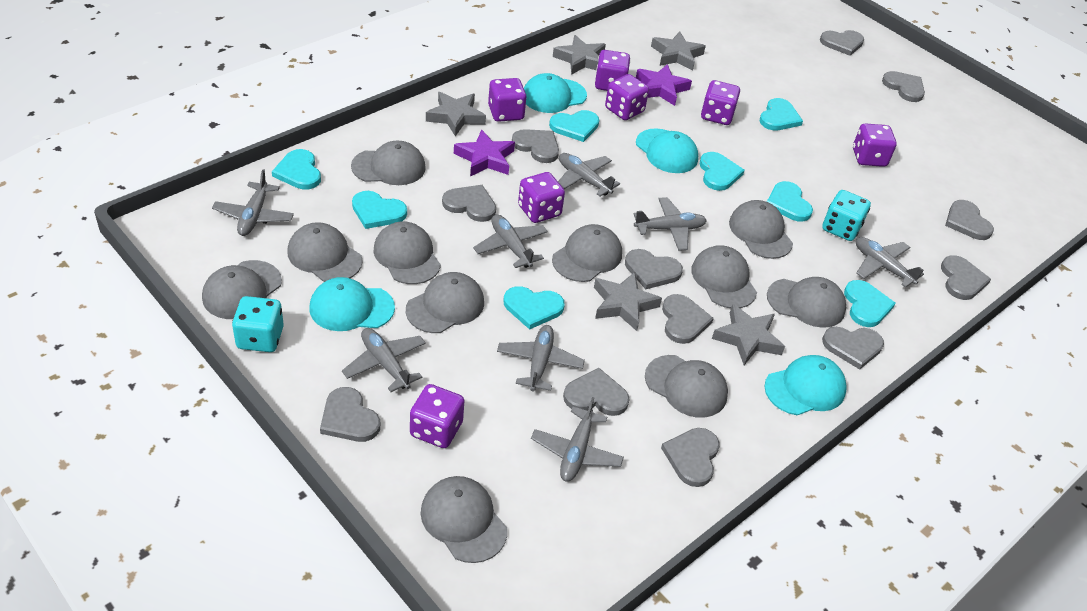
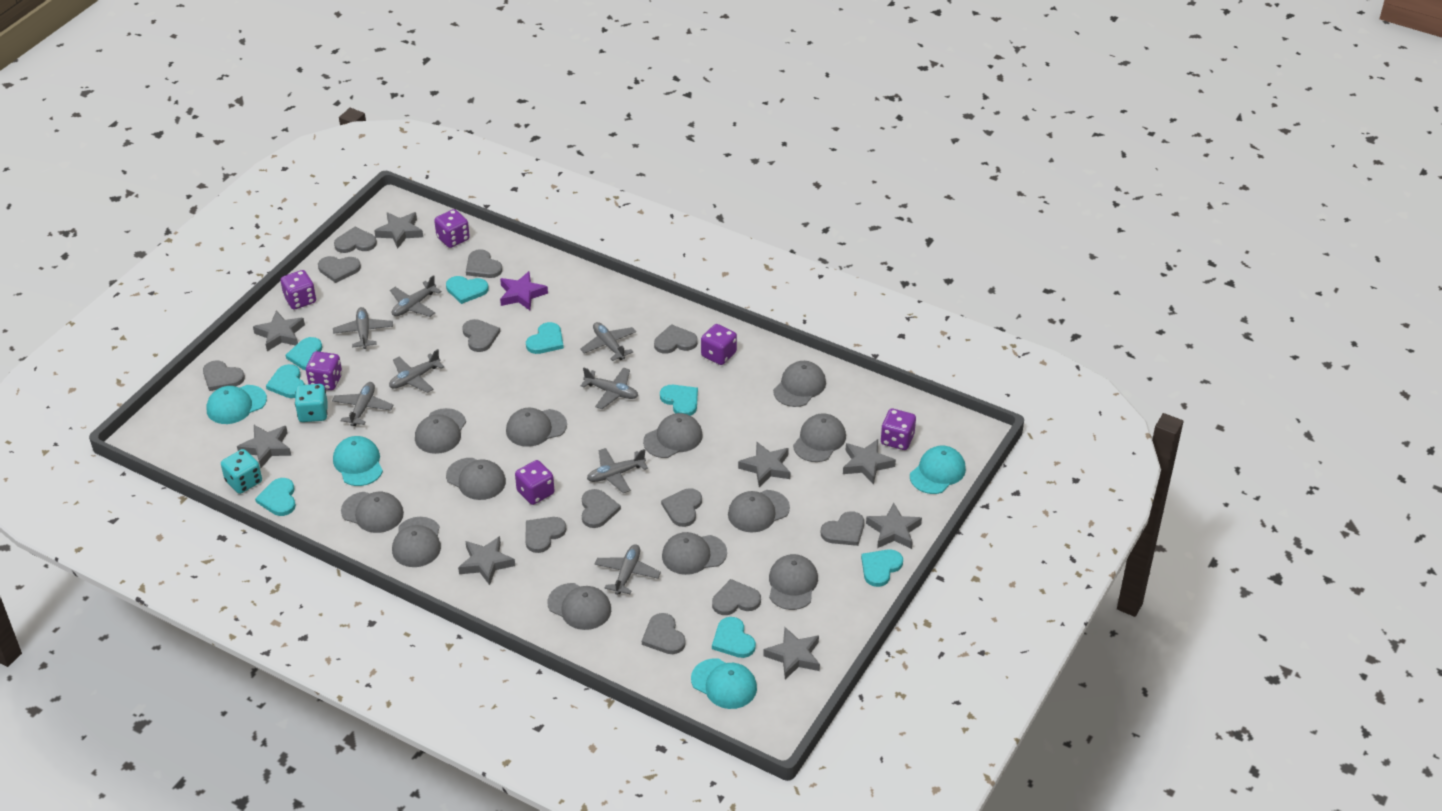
grey cap: 11 -> 12
grey star: 5 -> 8
purple dice: 7 -> 6
purple star: 2 -> 1

